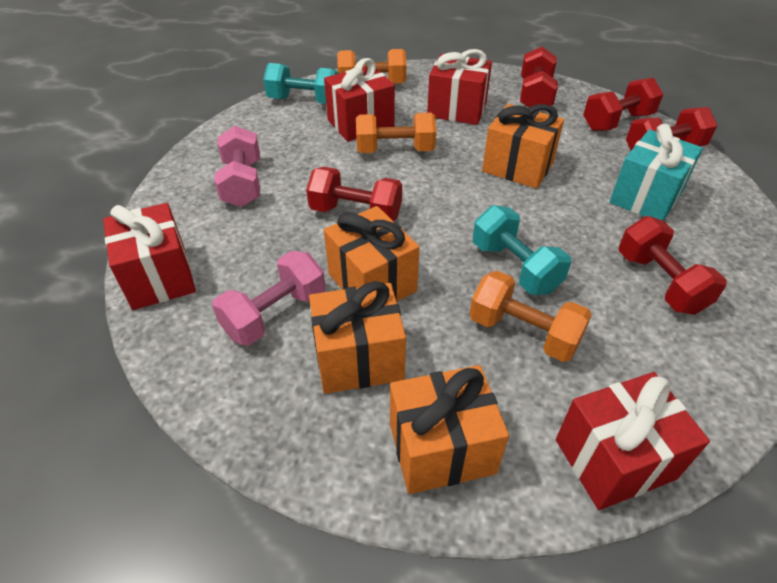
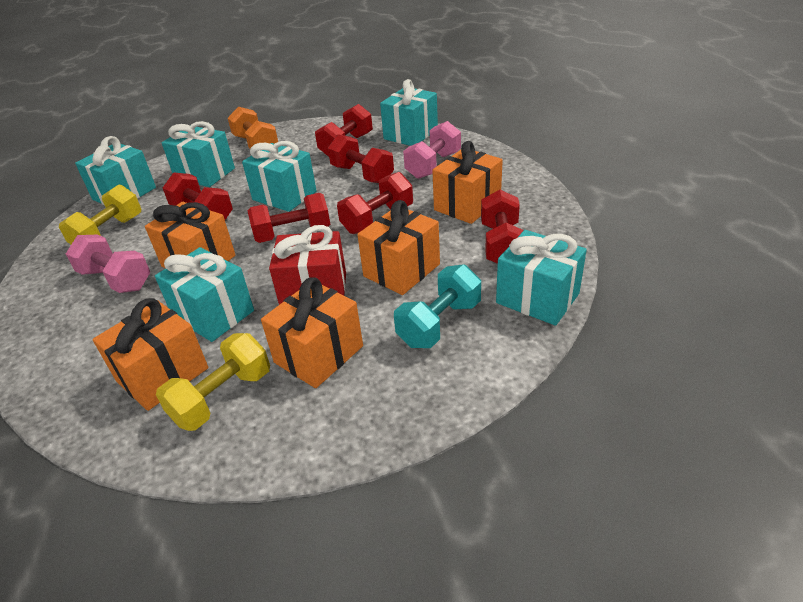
orange dumbbell: 3 -> 1
orange gift: 4 -> 5
red dumbbell: 5 -> 6
red gift: 4 -> 1
turquoise dumbbell: 2 -> 1
turquoise gift: 1 -> 6
yellow dumbbell: 0 -> 2

